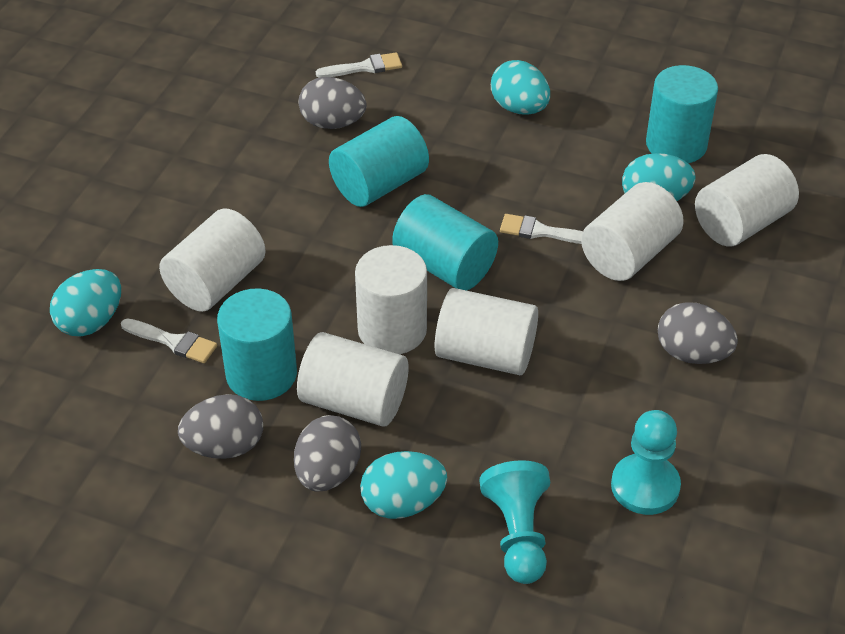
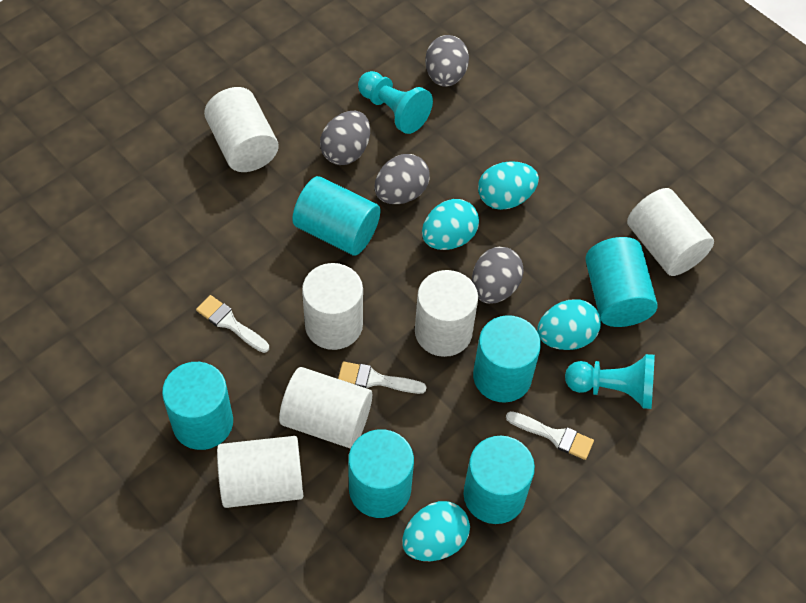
turquoise cylinder: 4 -> 6

